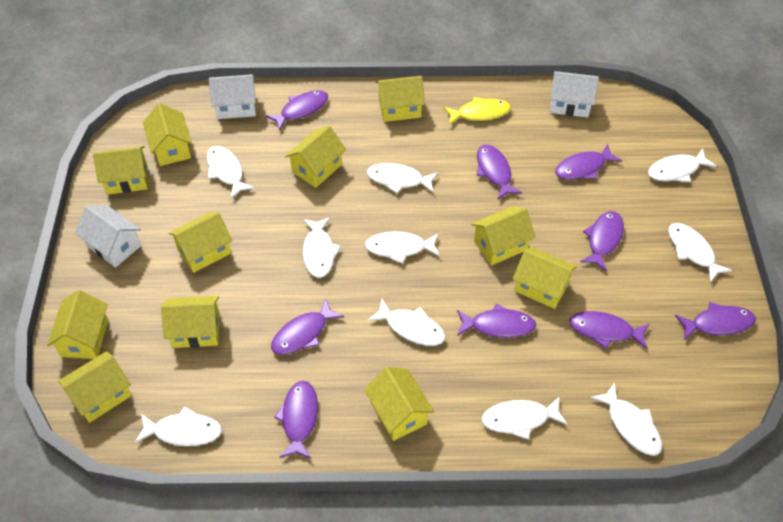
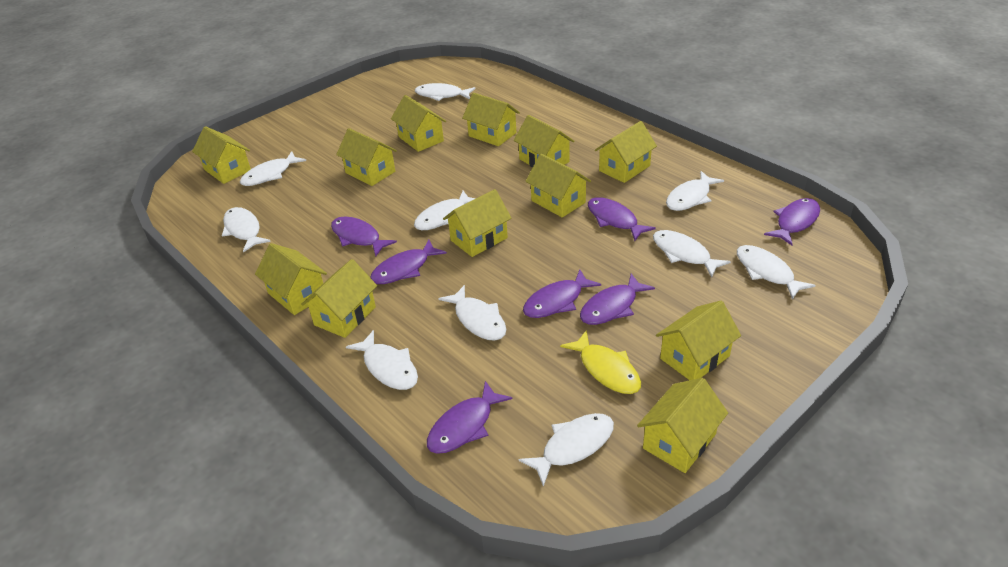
purple fish: 9 -> 7
white house: 3 -> 0
yellow house: 11 -> 12

